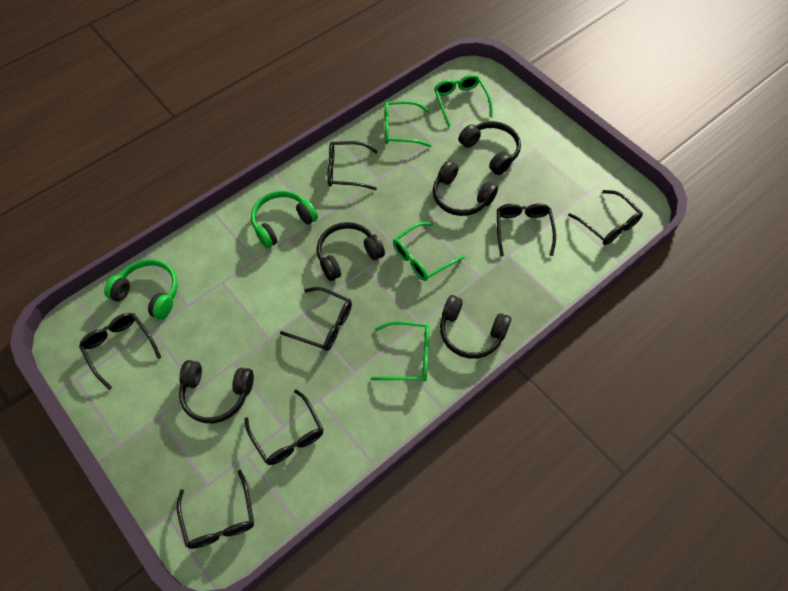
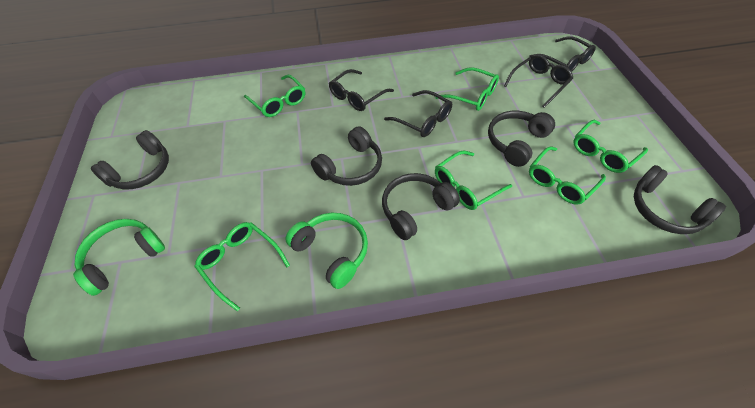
black glasses: 7 -> 4
green glasses: 4 -> 6

